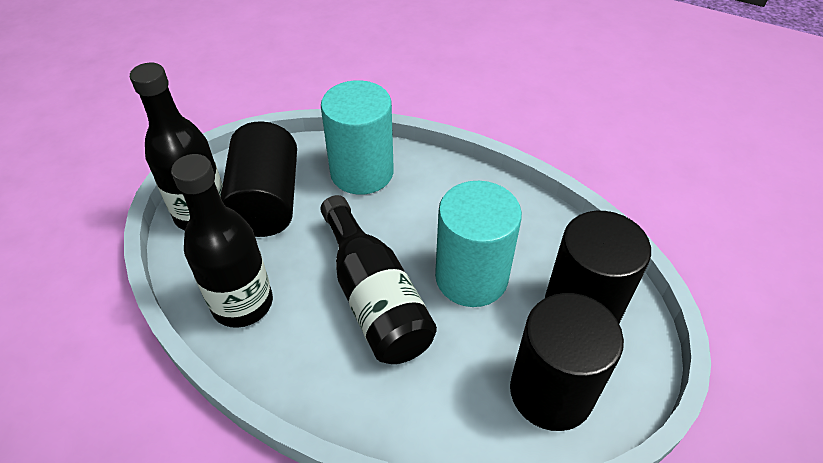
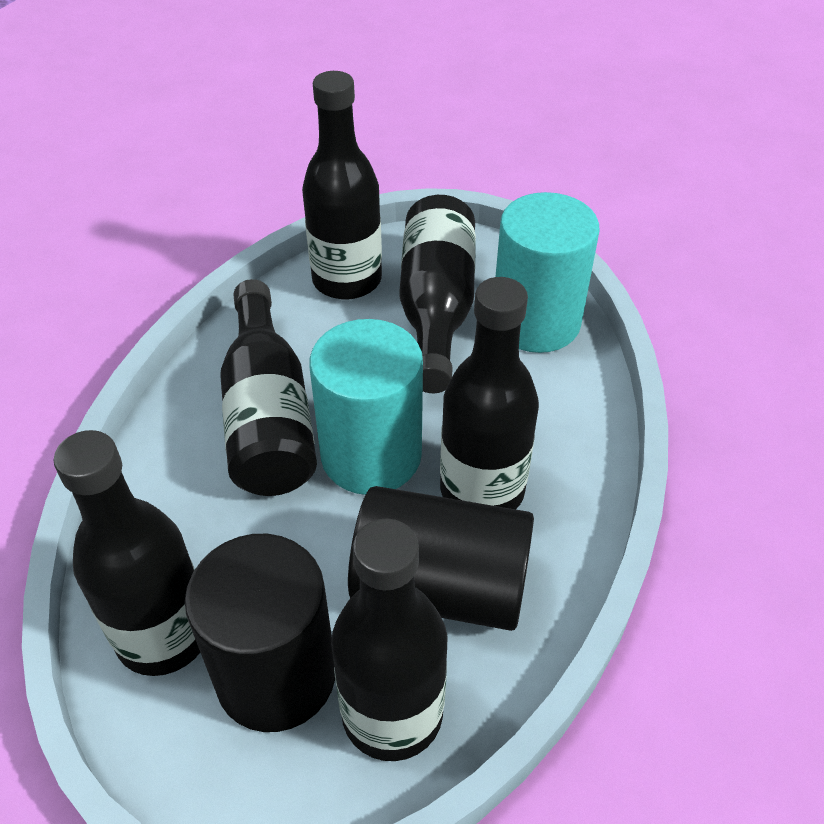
black bottle: 3 -> 6
black cylinder: 3 -> 2

